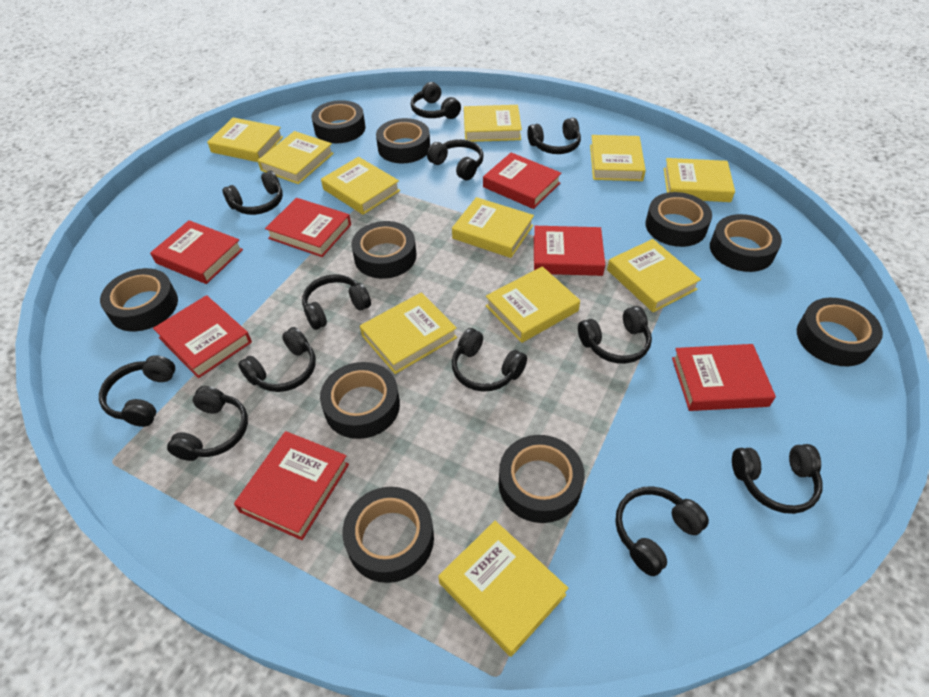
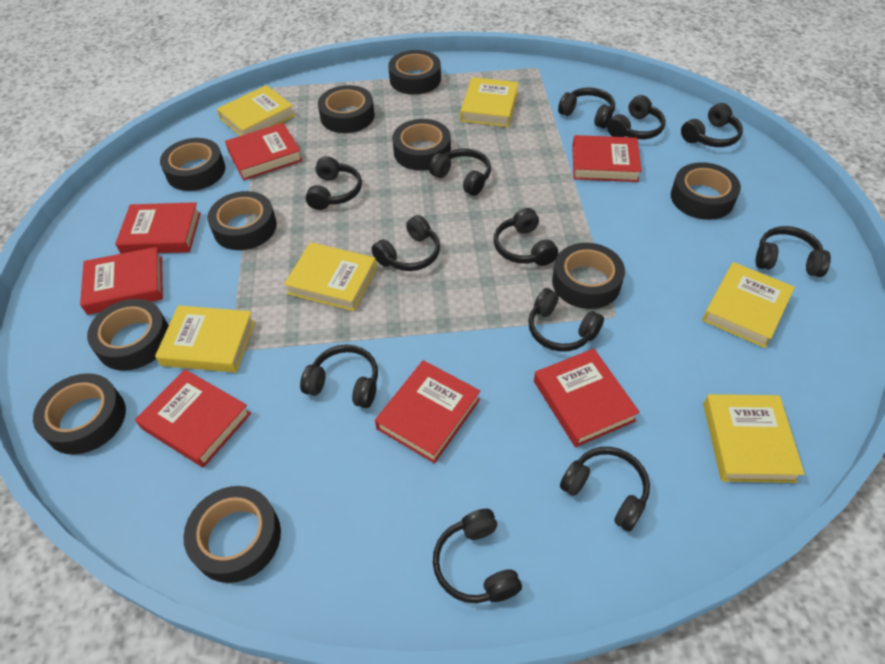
yellow book: 11 -> 6

